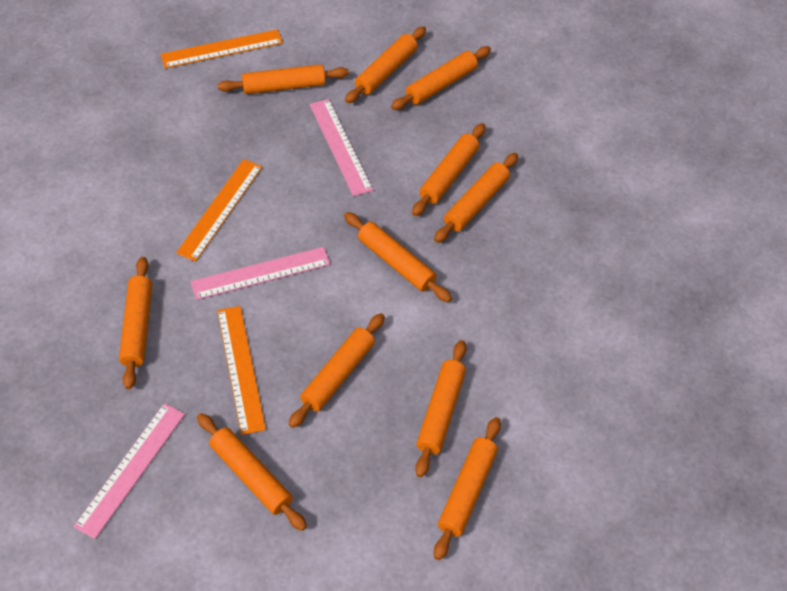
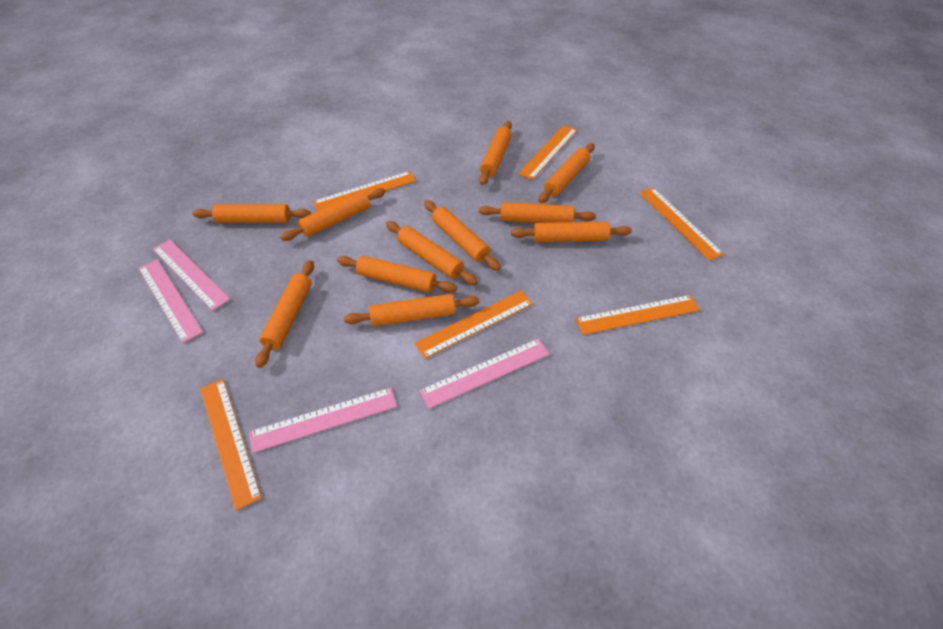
orange ruler: 3 -> 6
pink ruler: 3 -> 4

